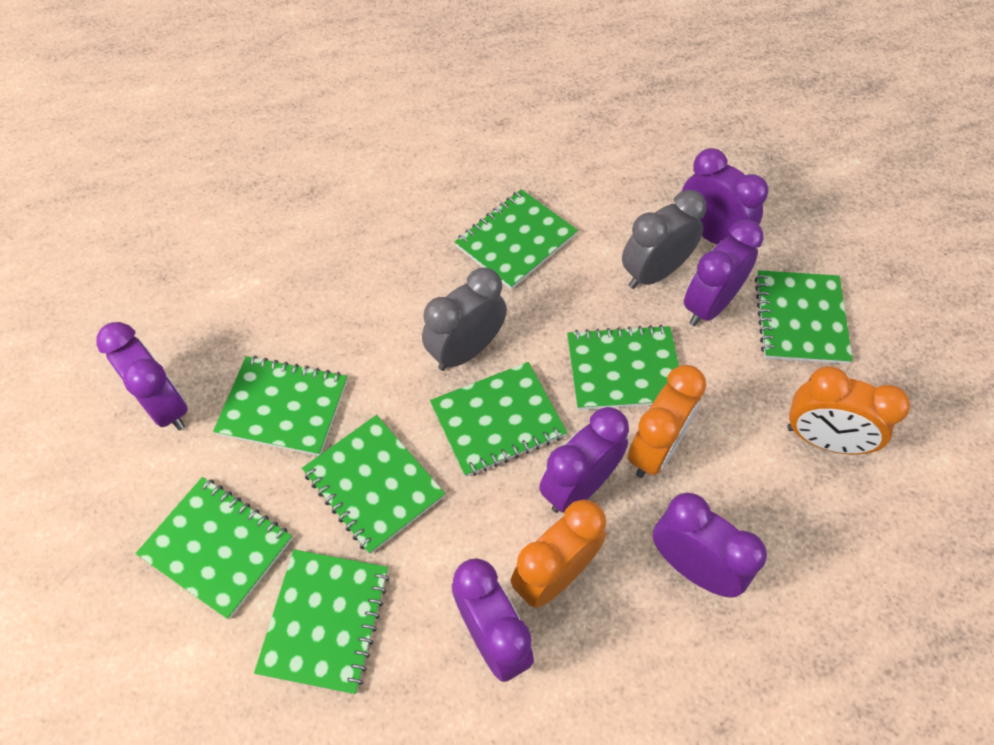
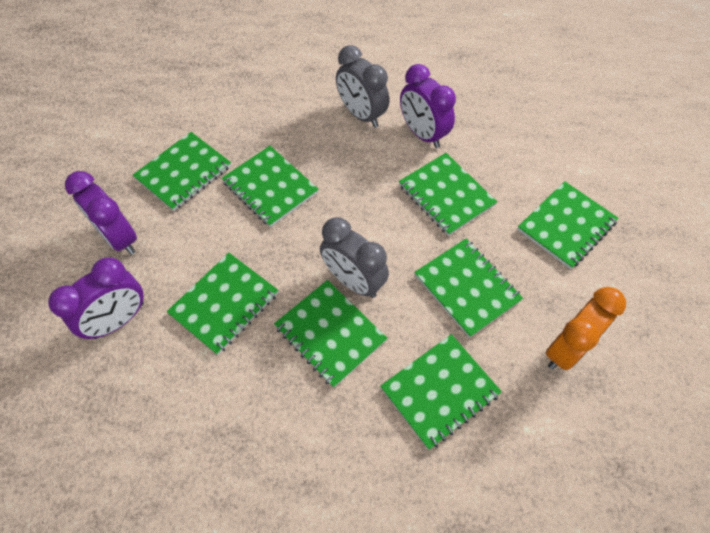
orange clock: 3 -> 1
purple clock: 6 -> 3

